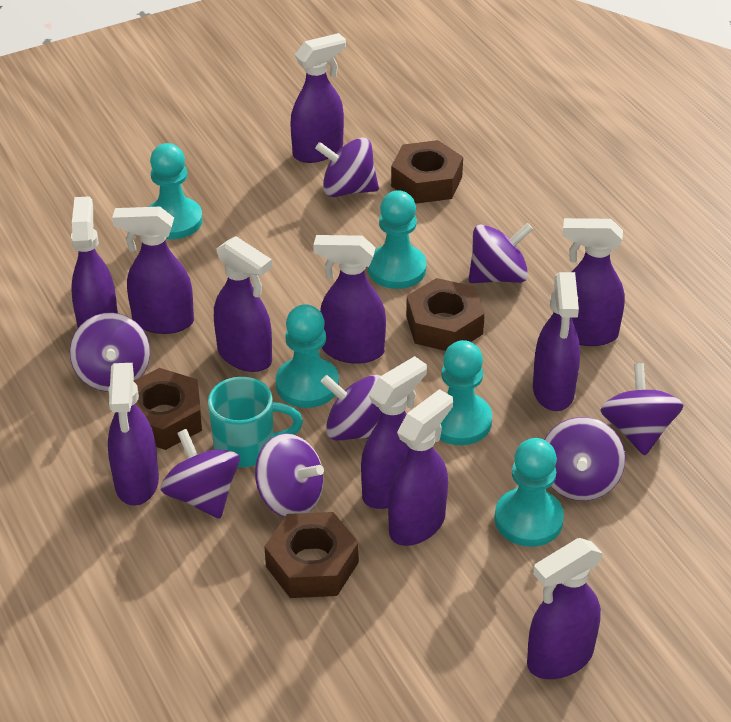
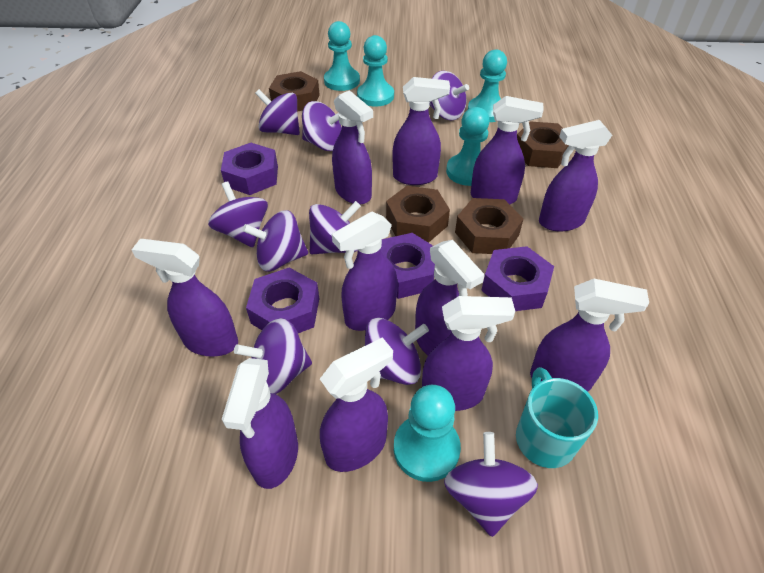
purple nut: 0 -> 4
purple spinning top: 8 -> 9

